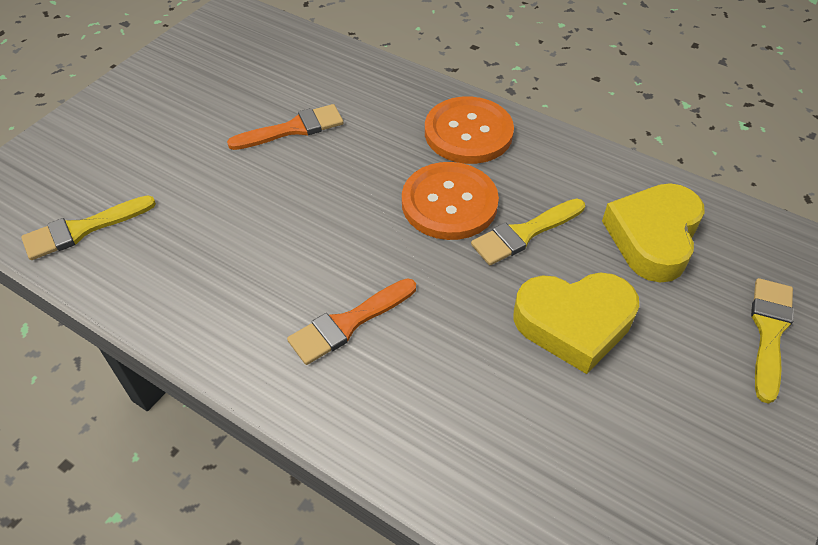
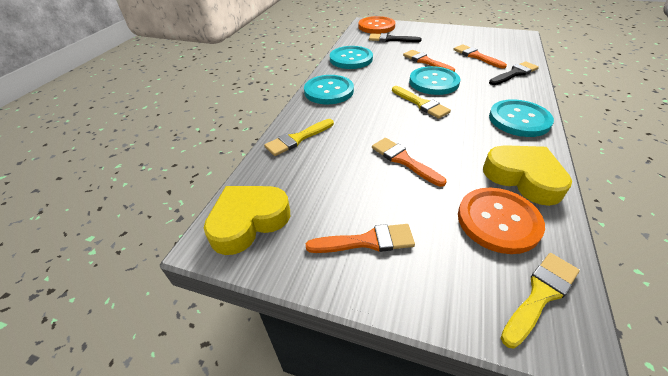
black brush: 0 -> 2
orange brush: 2 -> 4
turquoise button: 0 -> 4

